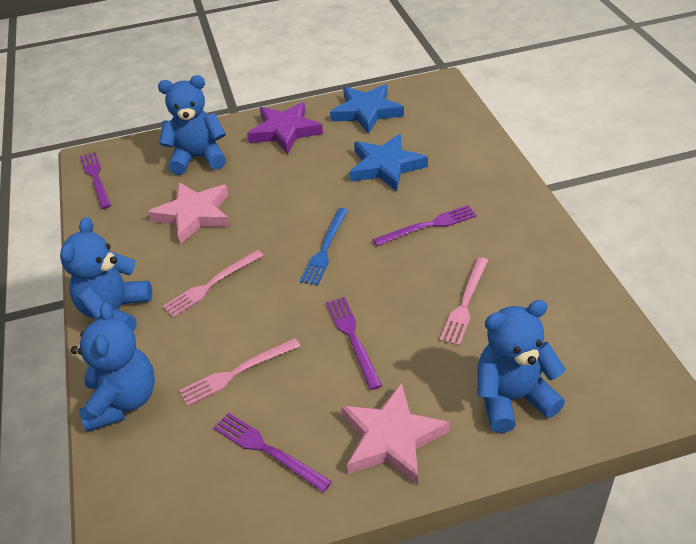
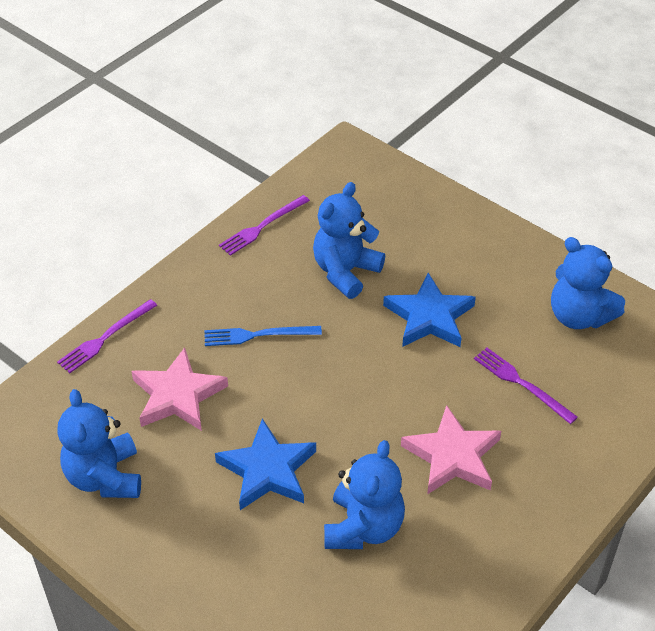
pink fork: 3 -> 0
purple fork: 4 -> 3
purple star: 1 -> 0

